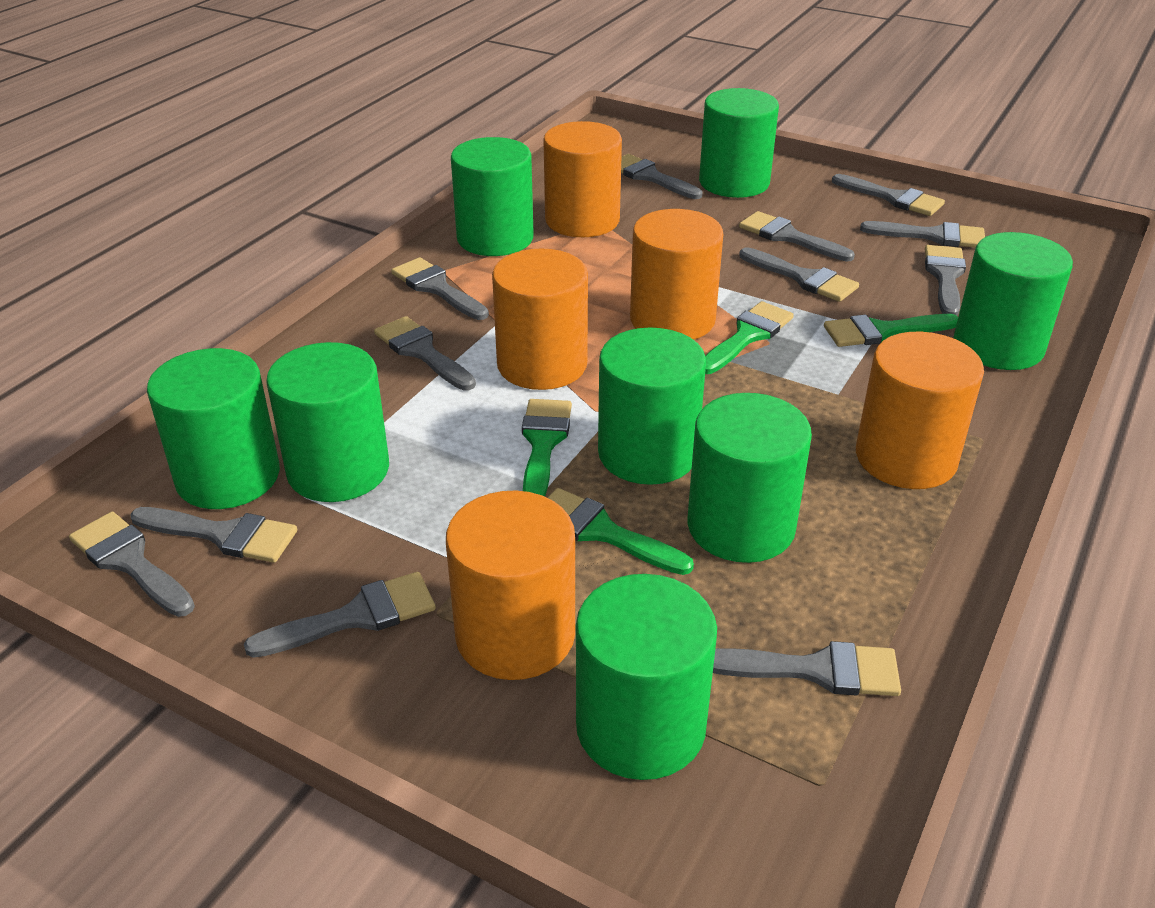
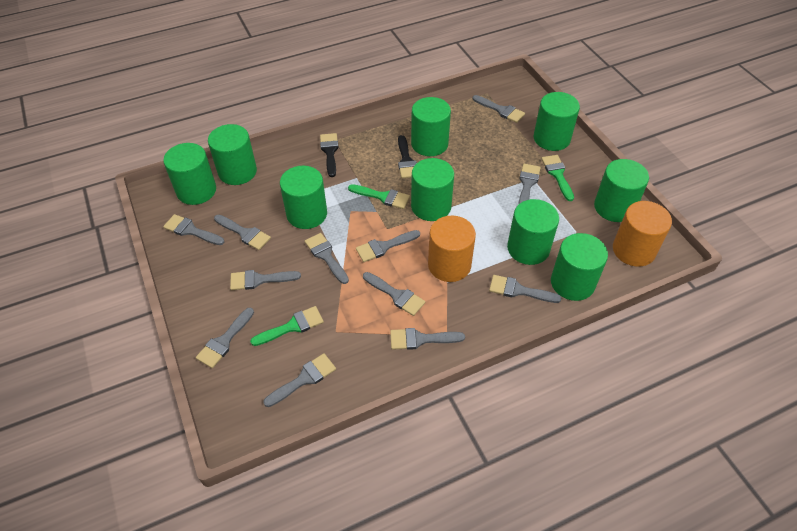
black brush: 0 -> 2
green brush: 4 -> 3
green cylinder: 8 -> 9
orange cylinder: 5 -> 2

